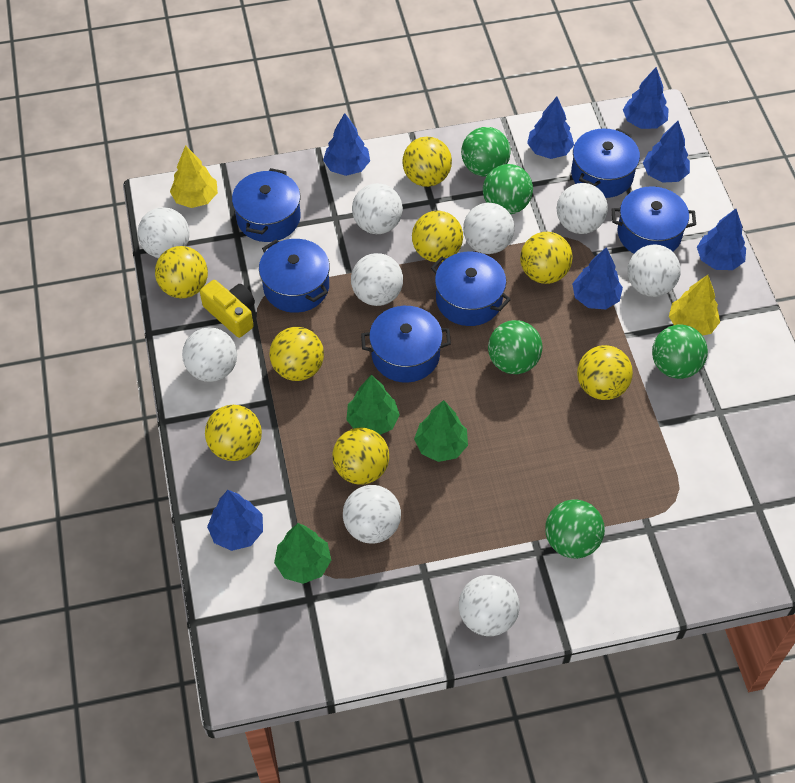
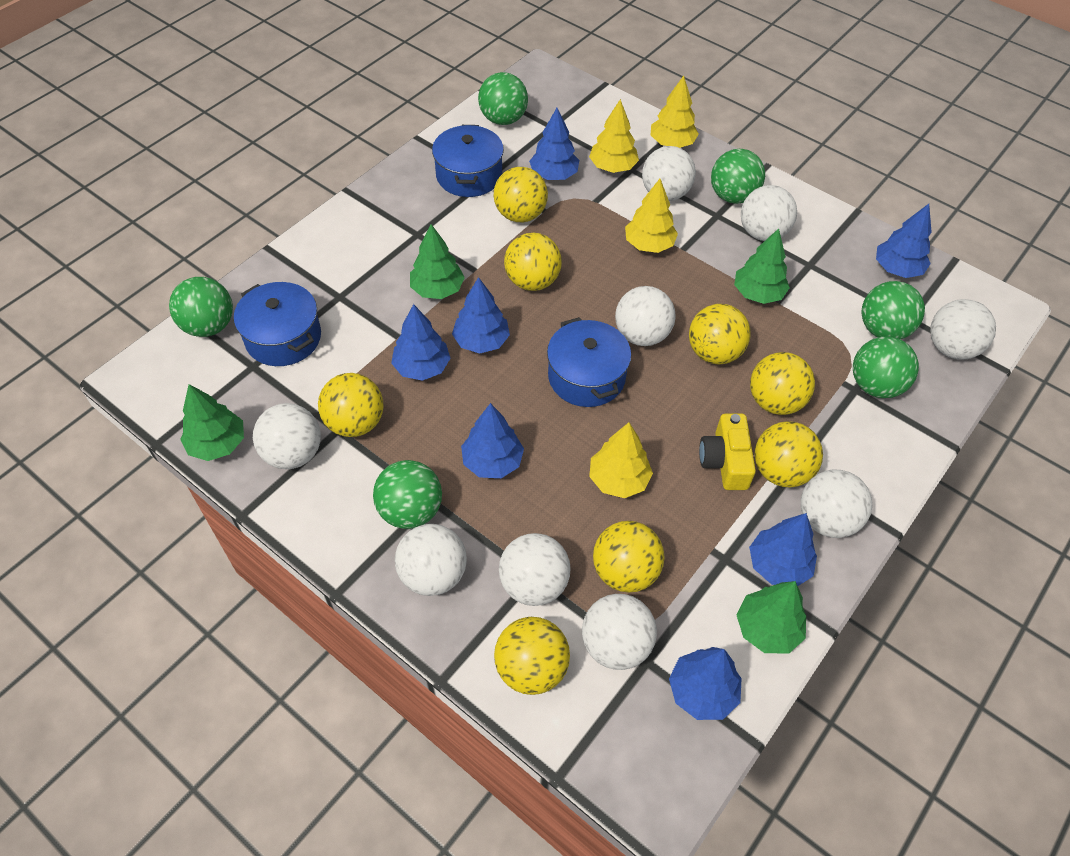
blue pot: 6 -> 3
green ball: 5 -> 6
green tree: 3 -> 4
yellow tree: 2 -> 4

